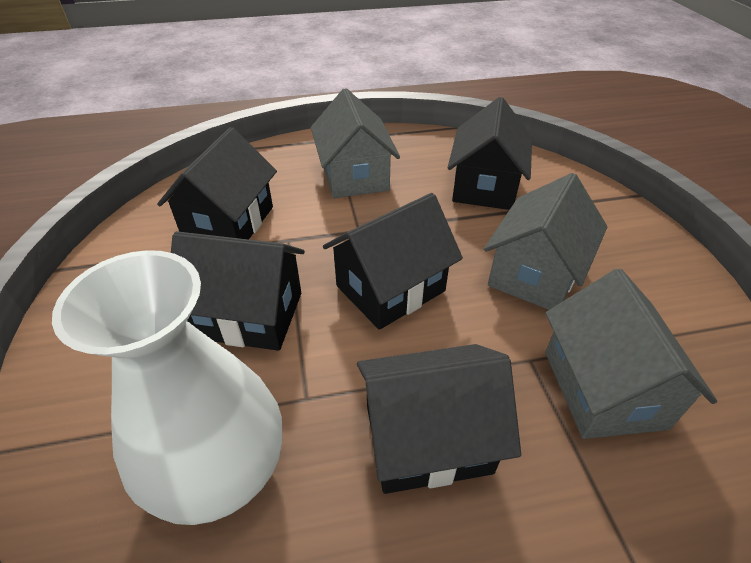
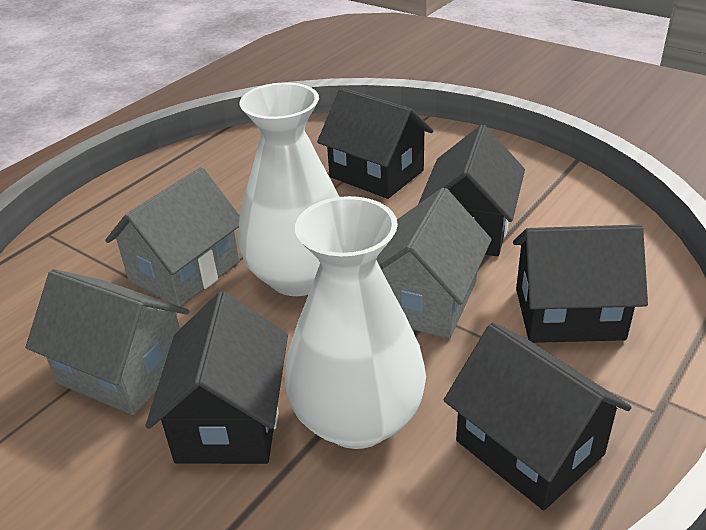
white vase: 1 -> 2

